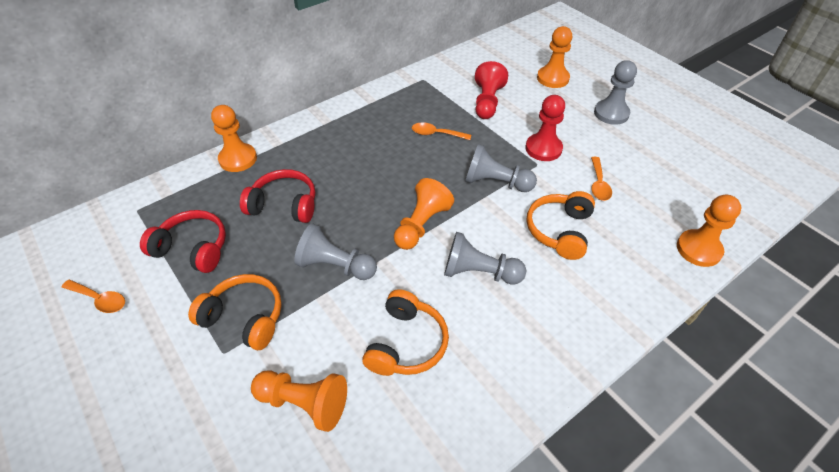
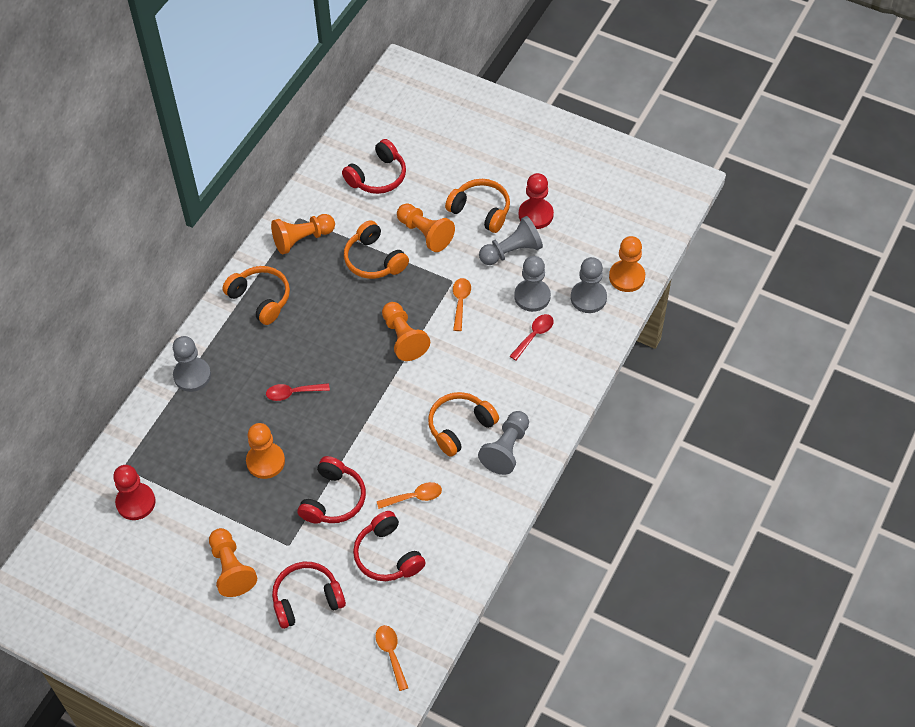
grey pawn: 4 -> 5
orange headphones: 3 -> 4
orange pawn: 5 -> 6
red headphones: 2 -> 4
red spoon: 0 -> 2

